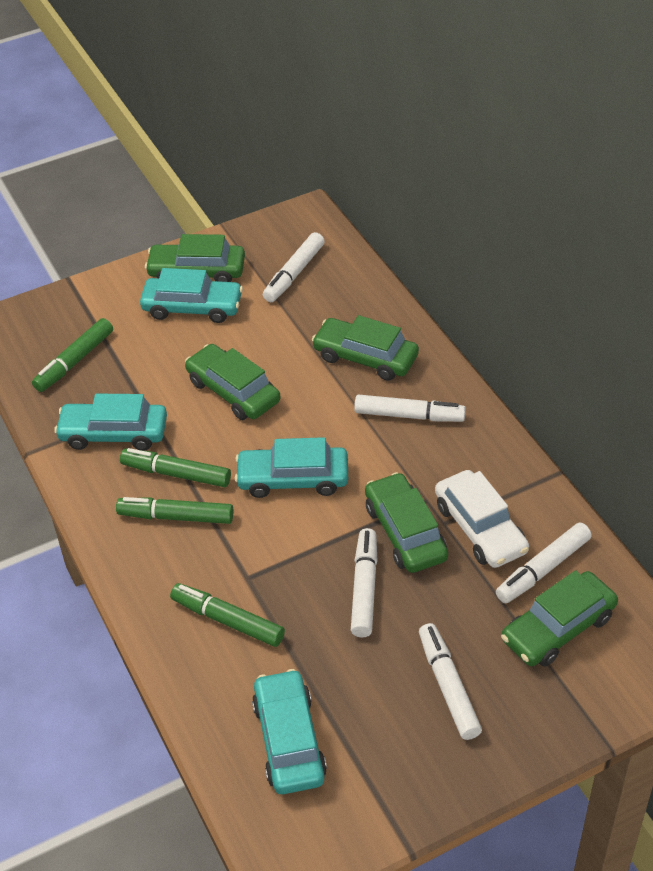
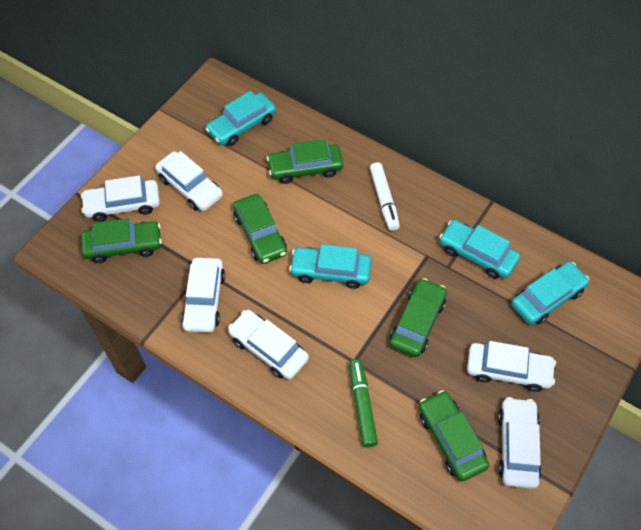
green marker: 4 -> 1
white car: 1 -> 6
white marker: 5 -> 1

